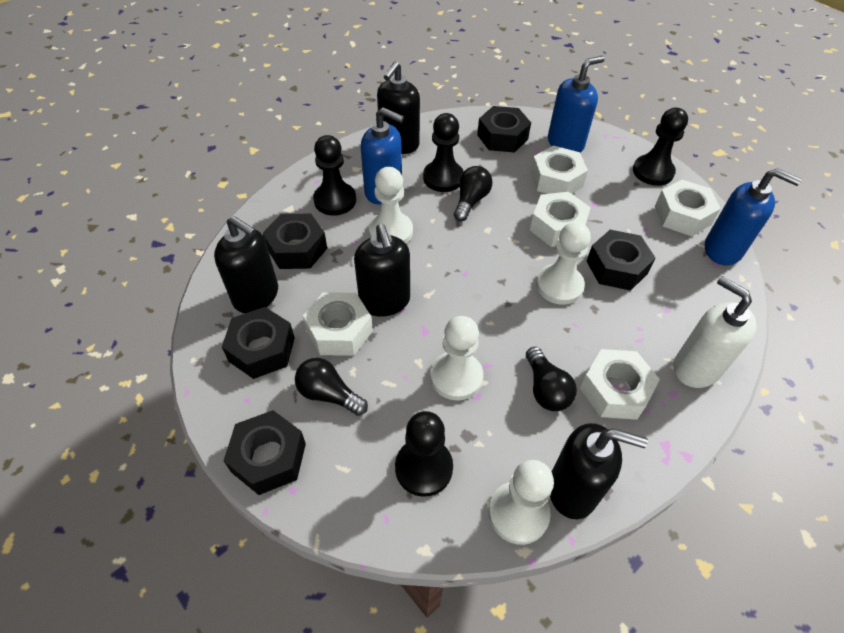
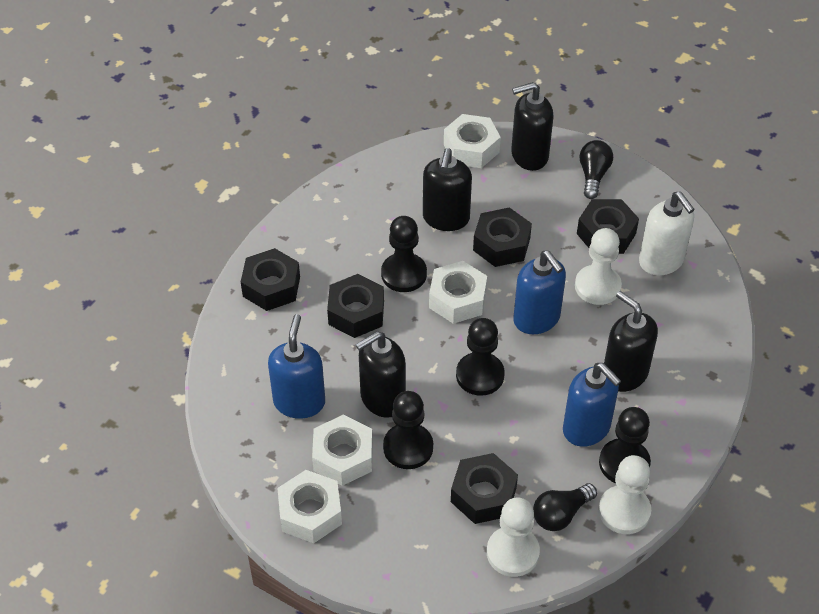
black light bulb: 3 -> 2
white nut: 5 -> 4
white pawn: 4 -> 3

